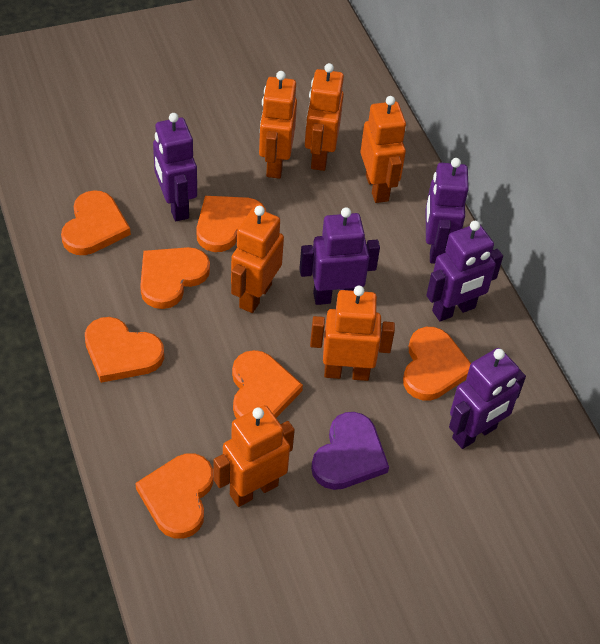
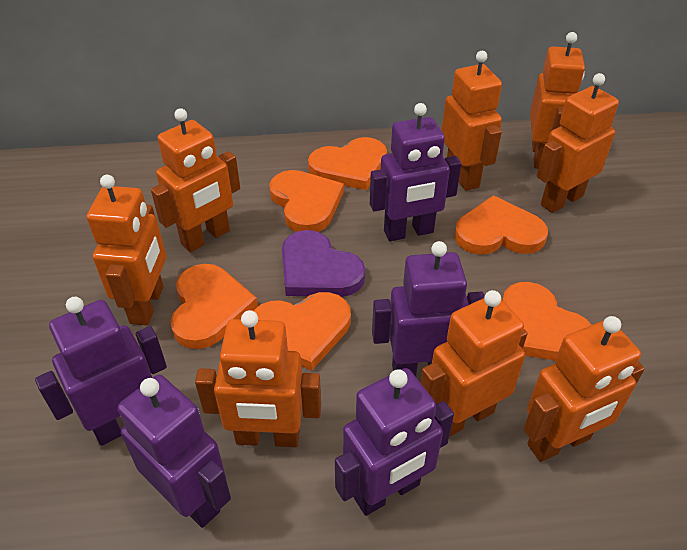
orange heart: 7 -> 6
orange robot: 6 -> 8

